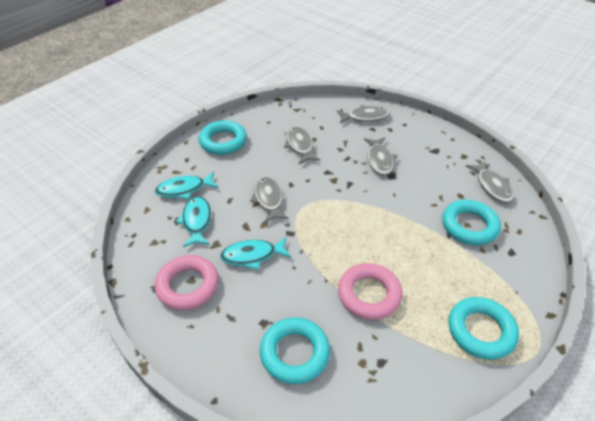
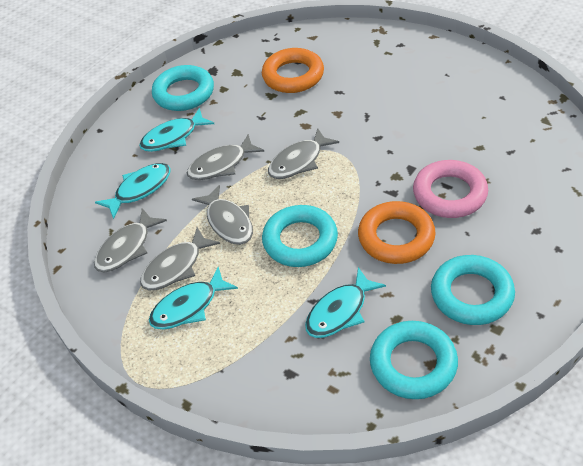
orange ring: 0 -> 2
pink ring: 2 -> 1
turquoise fish: 3 -> 4

